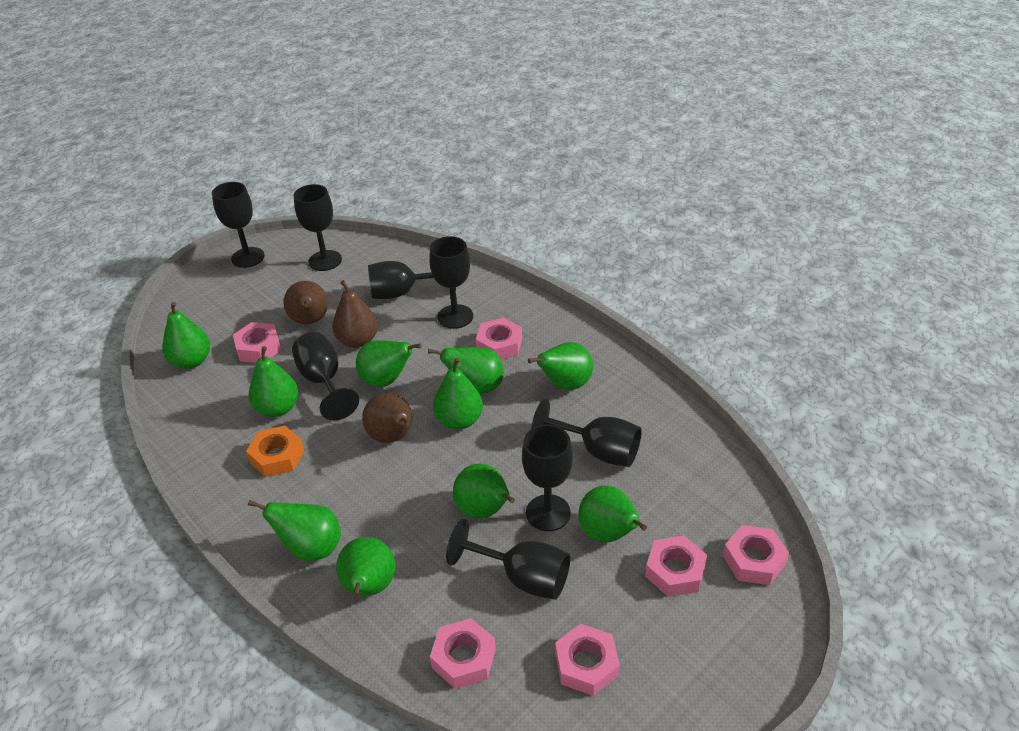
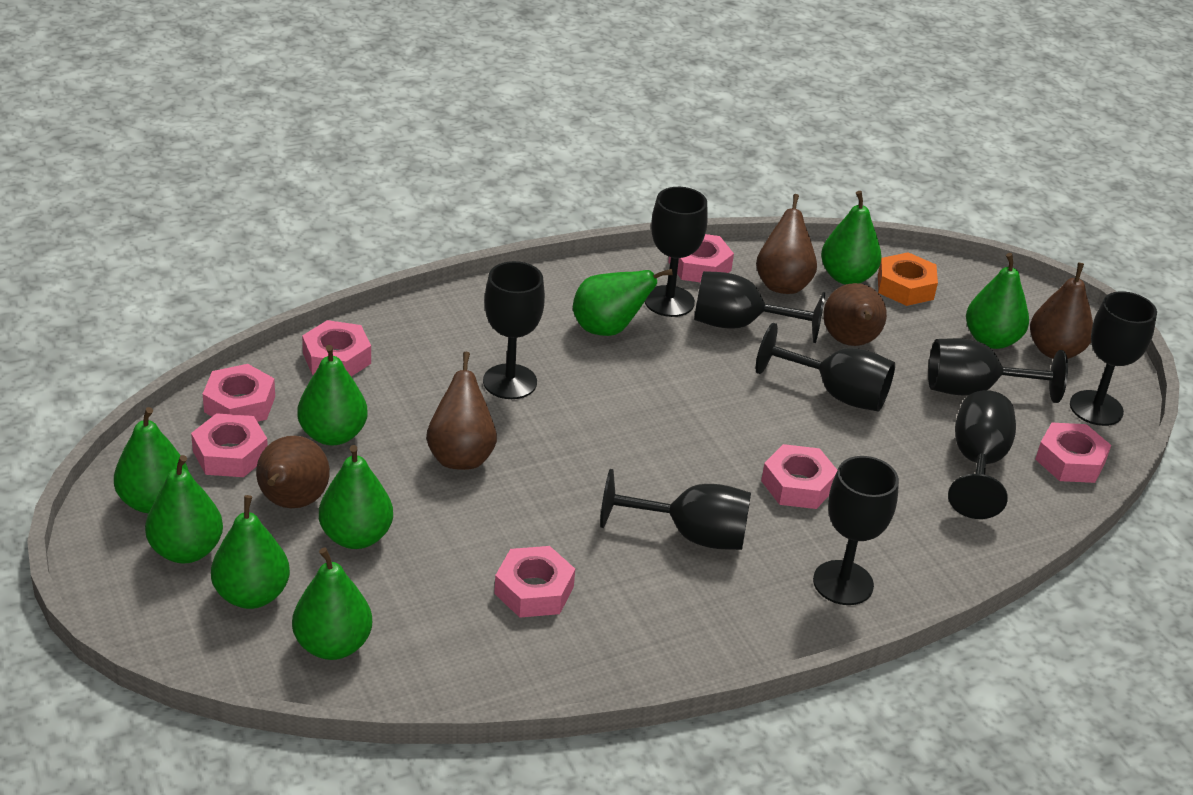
black goblet: 8 -> 9
brown pear: 3 -> 5
green pear: 10 -> 9
pink nut: 6 -> 7

